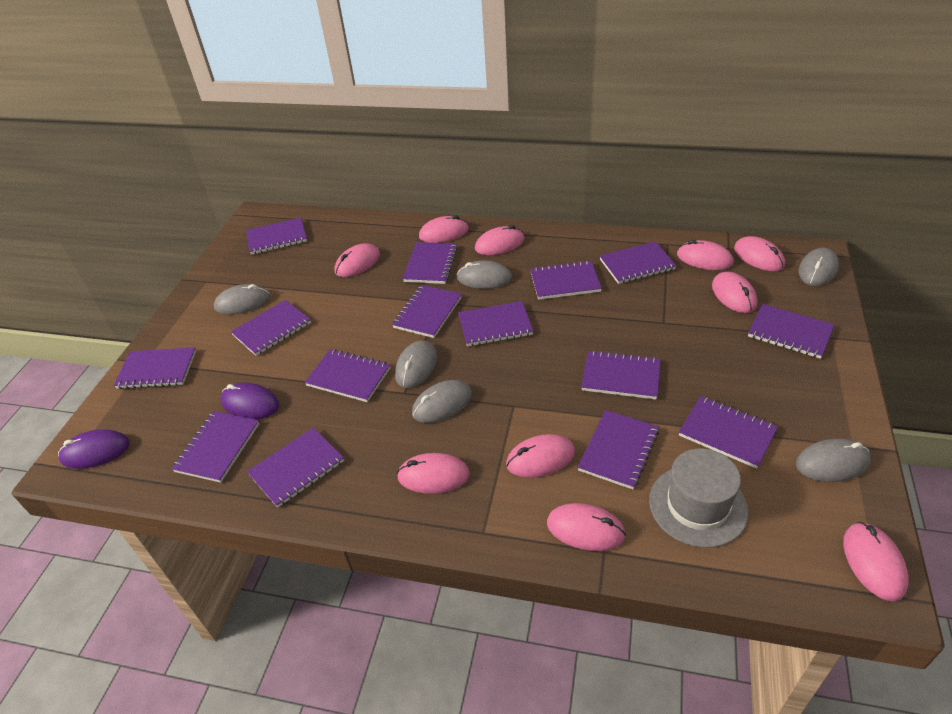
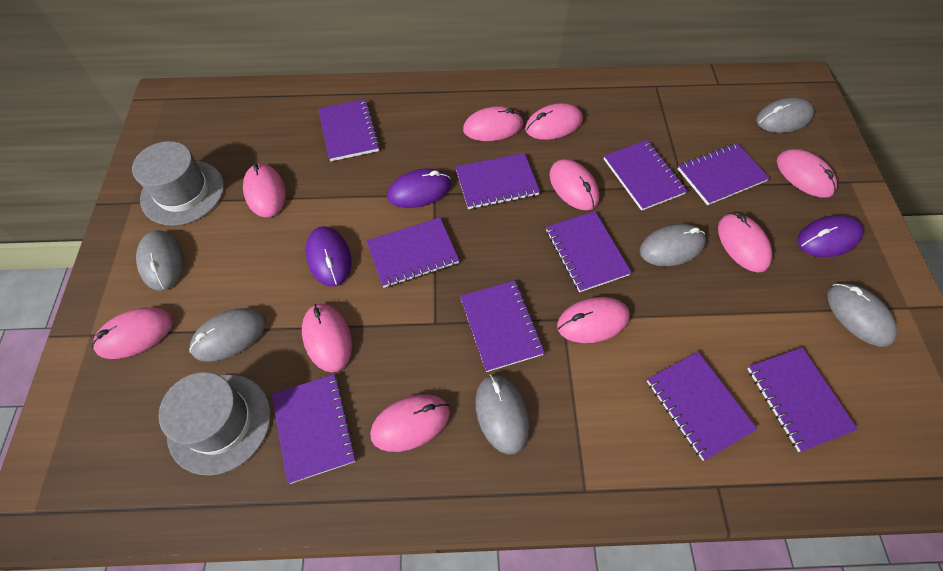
grey hat: 1 -> 2
purple mouse: 2 -> 3
purple notebook: 15 -> 10

